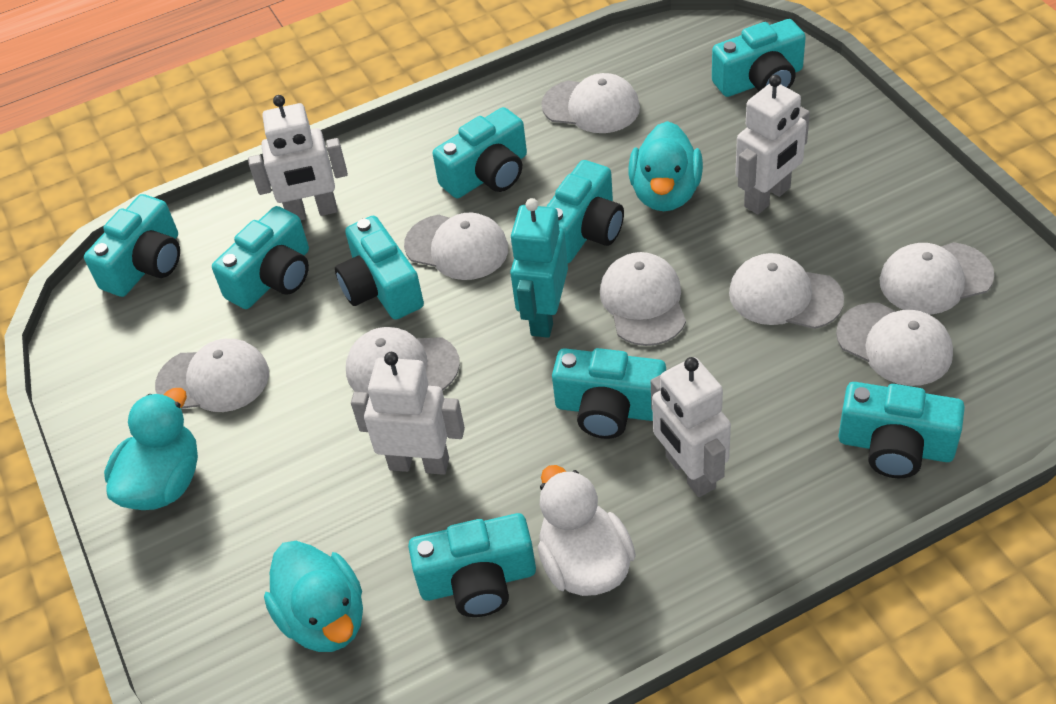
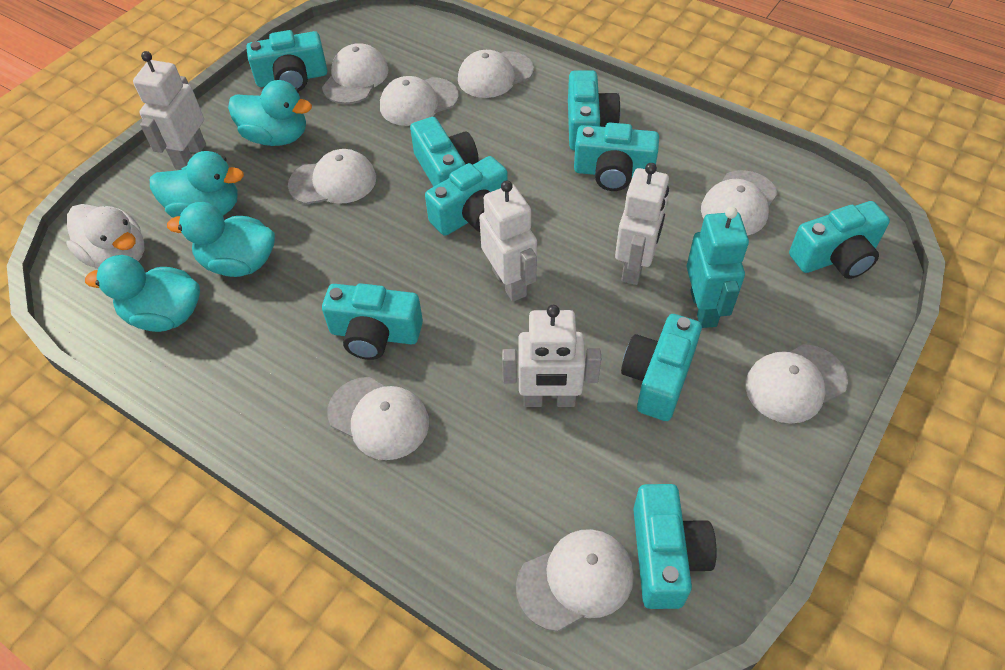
turquoise duck: 3 -> 4

